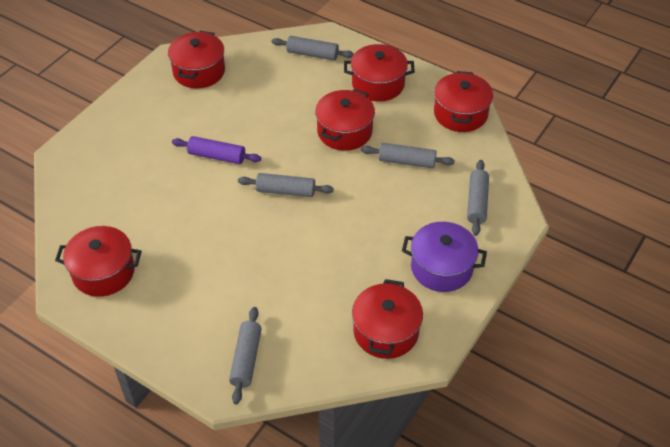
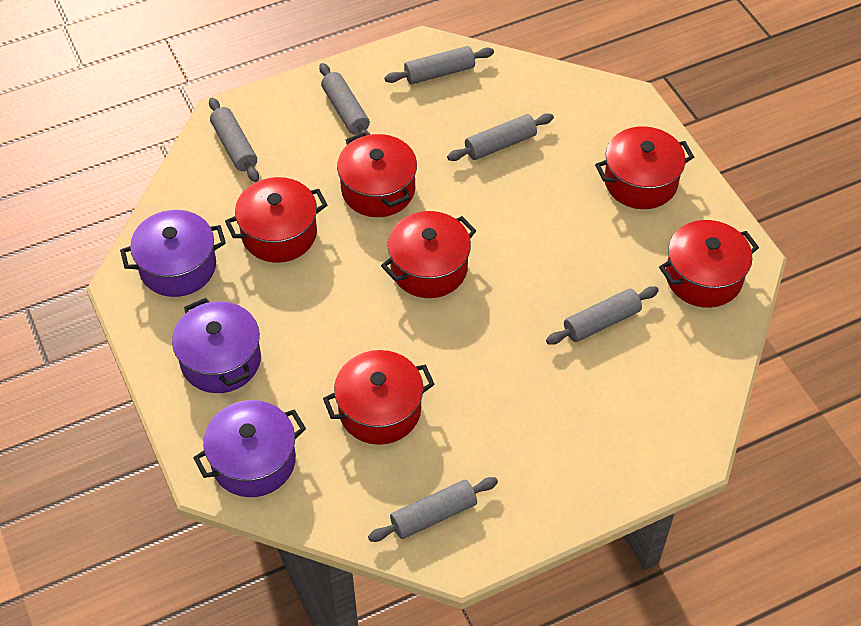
grey rolling pin: 5 -> 6
purple pot: 1 -> 3
purple rolling pin: 1 -> 0

